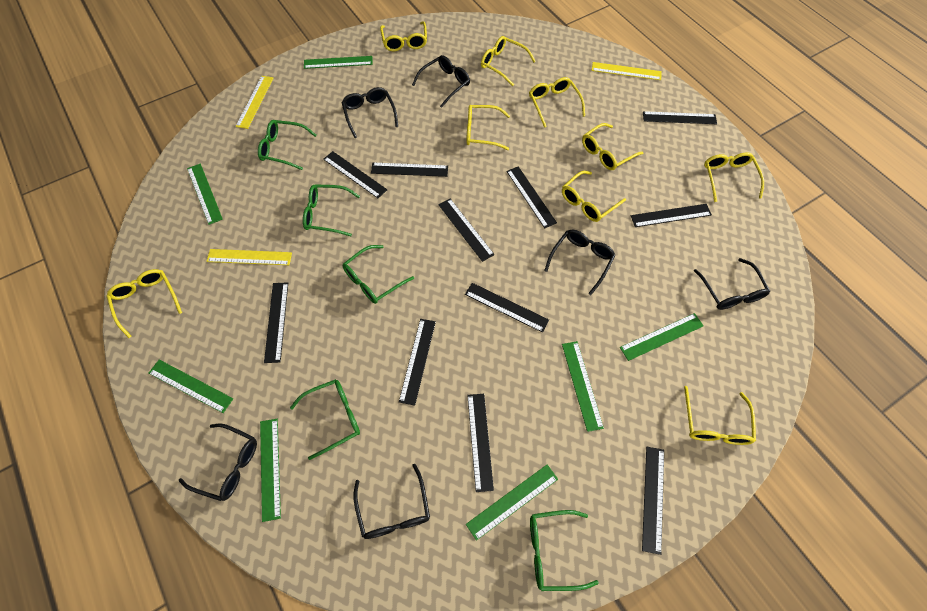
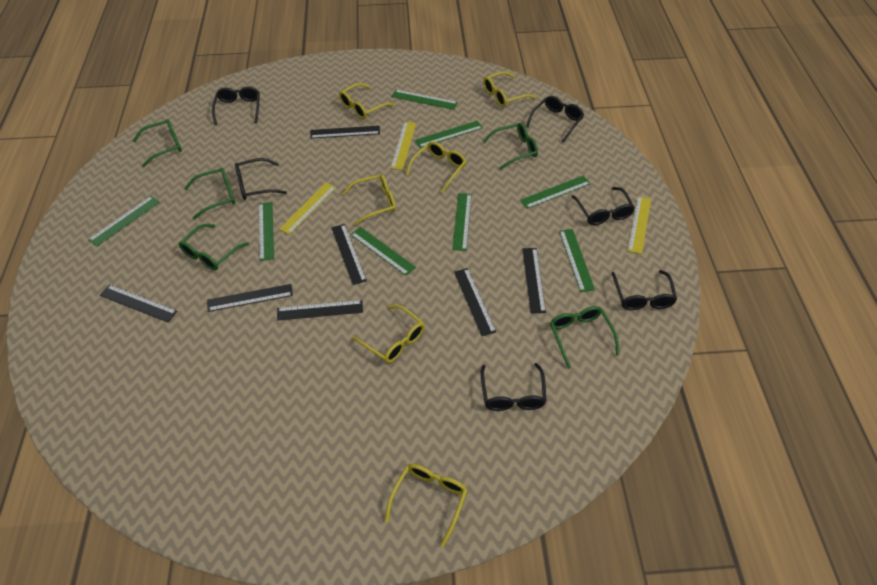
black ruler: 11 -> 7
green ruler: 7 -> 8
yellow glasses: 9 -> 6

